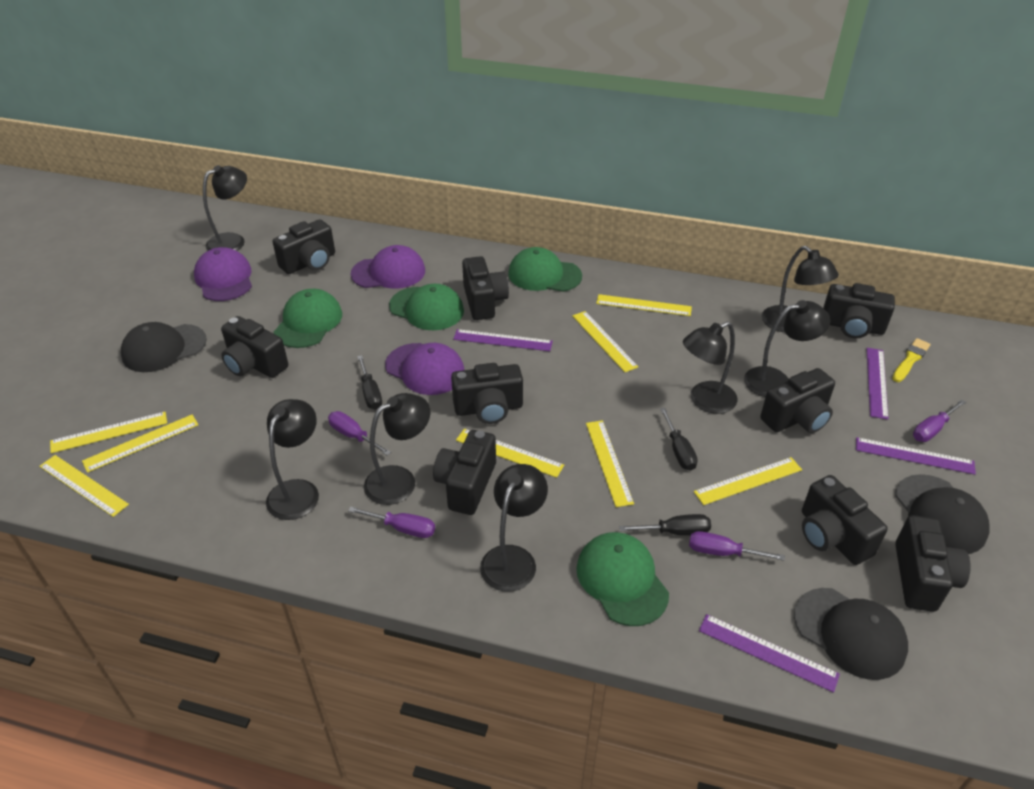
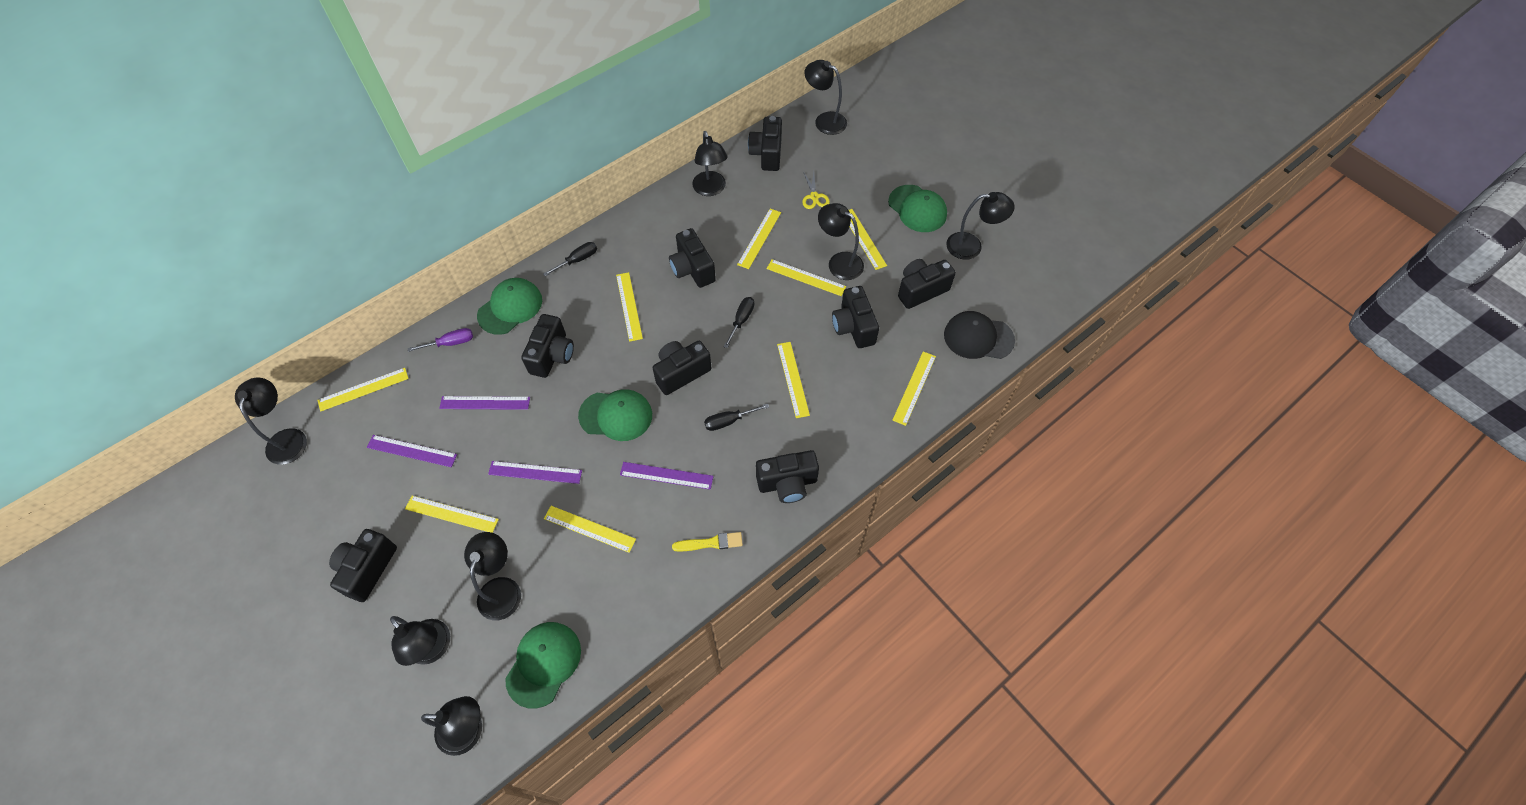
black camera: 9 -> 8
black cap: 3 -> 1
black lamp: 7 -> 8
purple cap: 3 -> 0
purple screwdriver: 4 -> 1
yellow ruler: 8 -> 9
yellow scissors: 0 -> 1

